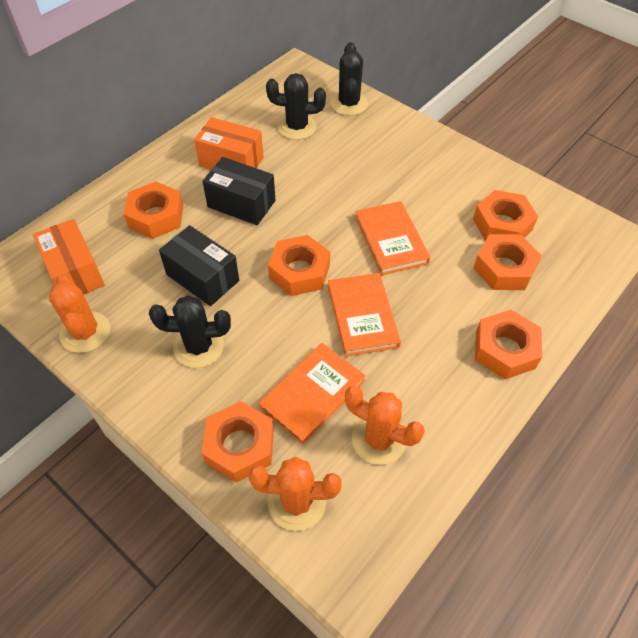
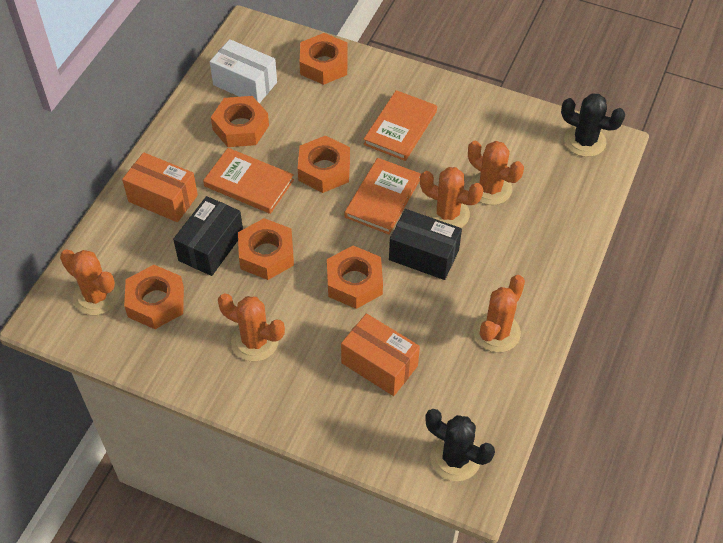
black cactus: 3 -> 2
orange cactus: 3 -> 5
white box: 0 -> 1

